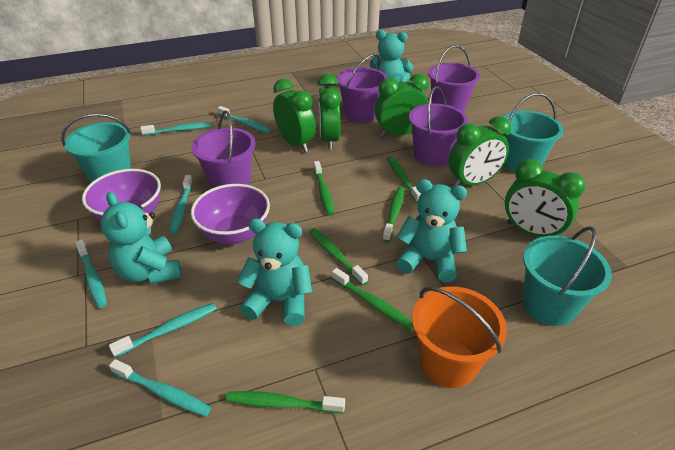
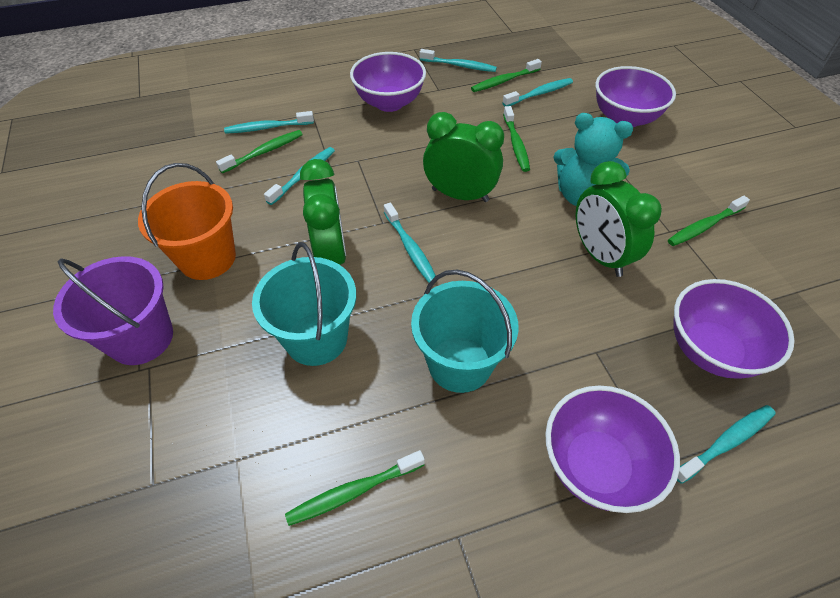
green clock: 5 -> 3
green toothbrush: 6 -> 5
purple bowl: 2 -> 4
purple bucket: 4 -> 1
turquoise bucket: 3 -> 2
turquoise teddy bear: 4 -> 1

